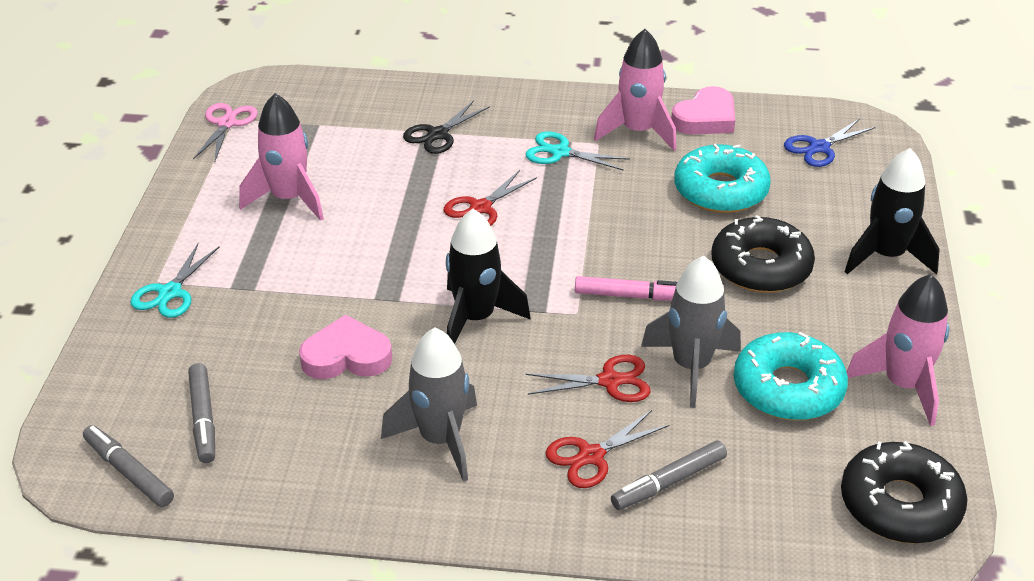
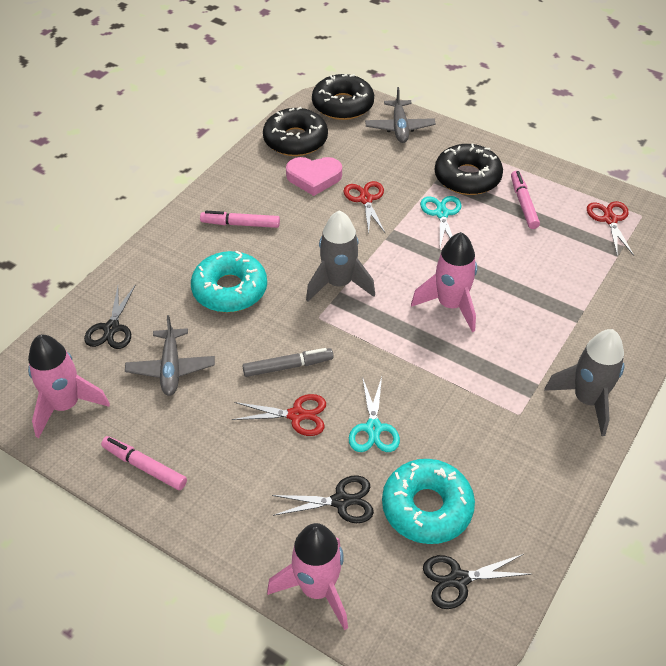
black donut: 2 -> 3
black rocket: 2 -> 0
black scissors: 1 -> 3
blue scissors: 1 -> 0
grey marker: 3 -> 1
grey plane: 0 -> 2
pink heart: 2 -> 1
pink marker: 1 -> 3
pink scissors: 1 -> 0

